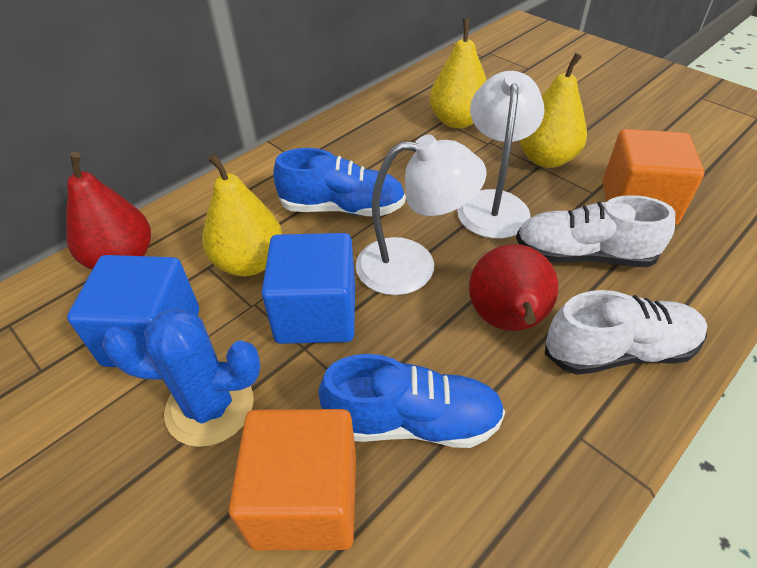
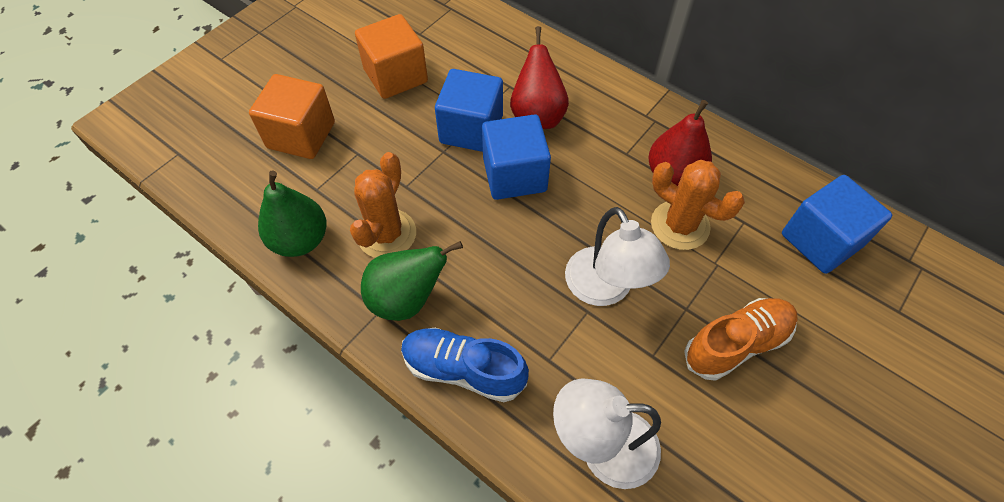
blue cactus: 1 -> 0
blue cube: 2 -> 3
blue shoe: 2 -> 1
green pear: 0 -> 2
orange cactus: 0 -> 2
orange shoe: 0 -> 1
white shoe: 2 -> 0
yellow pear: 3 -> 0

